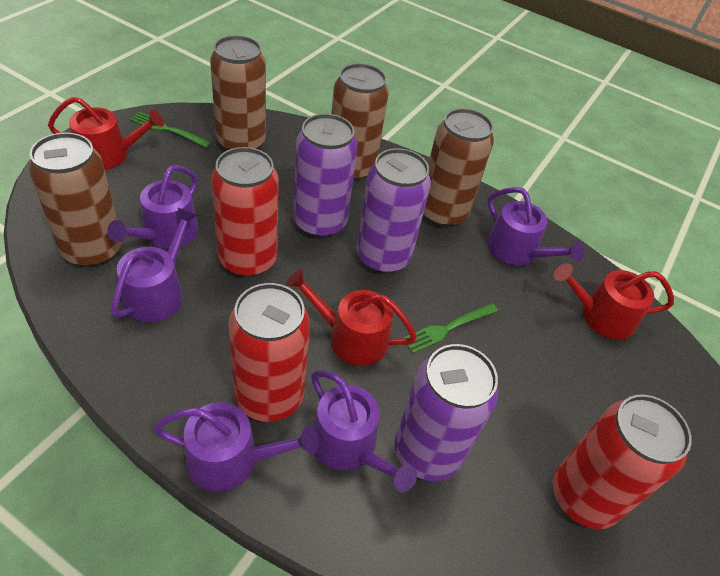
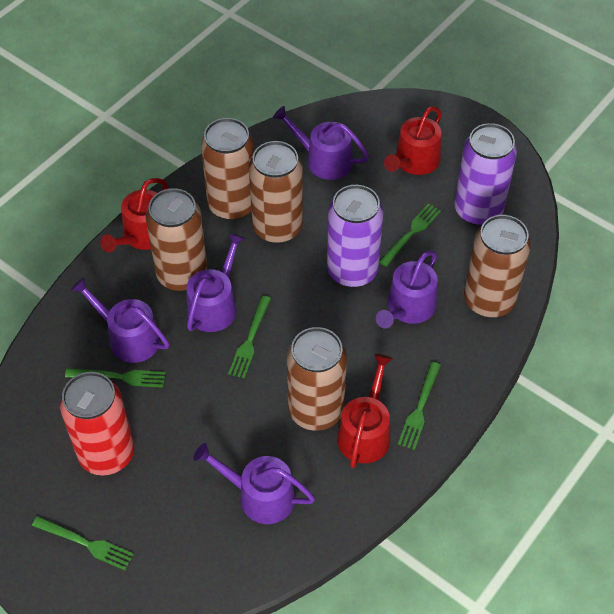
brown can: 4 -> 5
green fork: 2 -> 5
purple can: 3 -> 2
red can: 3 -> 1

